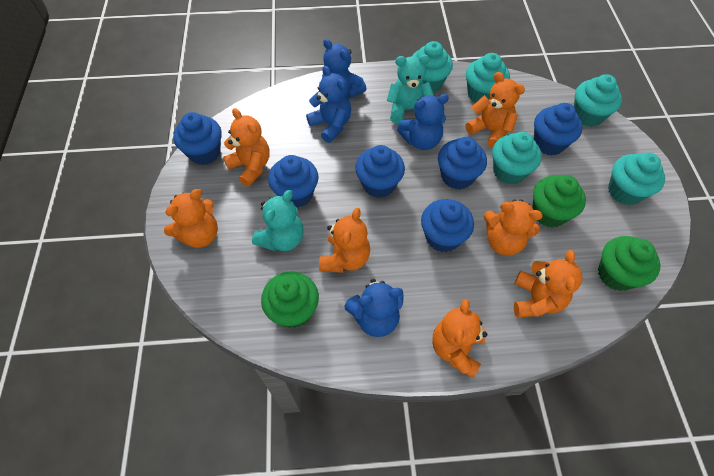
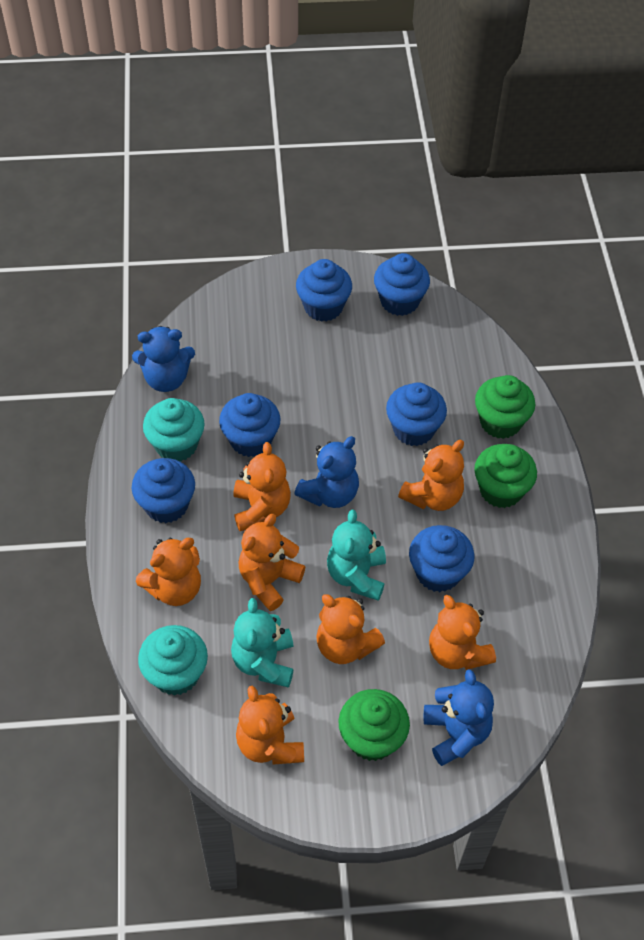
blue teddy bear: 4 -> 3
turquoise cupcake: 5 -> 2

